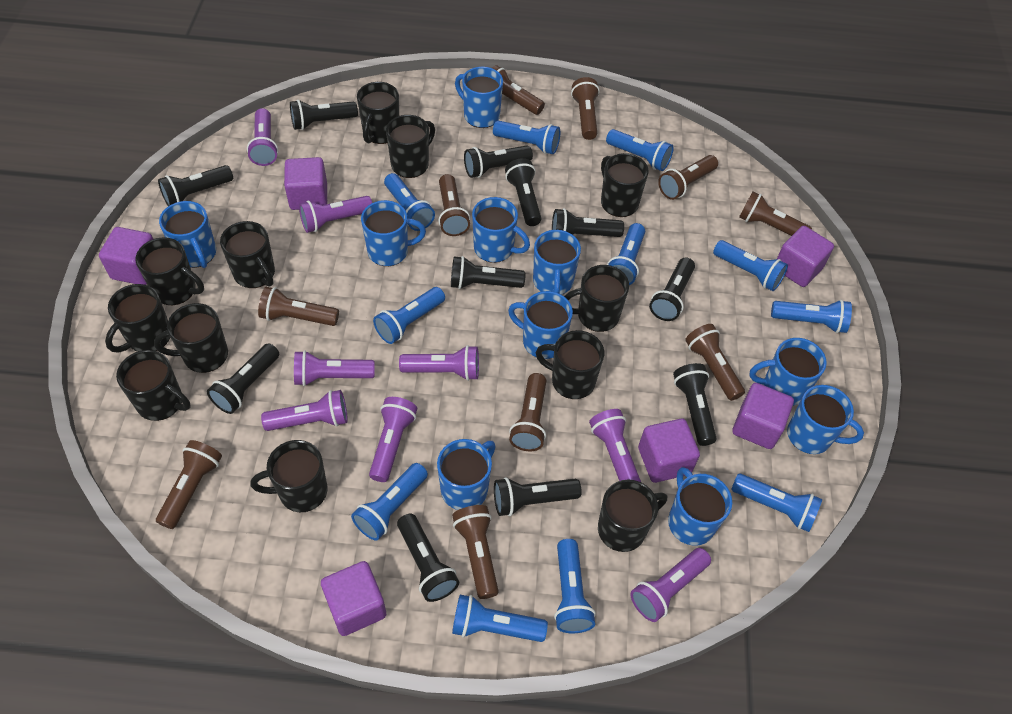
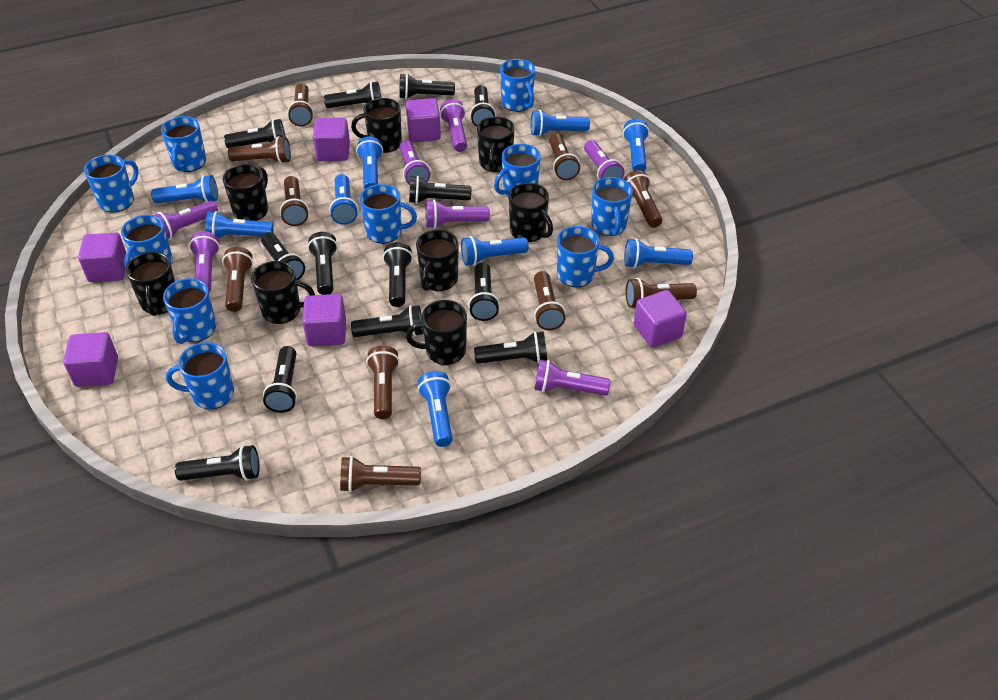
black flashlight: 11 -> 13
black mug: 12 -> 8
blue flashlight: 11 -> 9
purple flashlight: 8 -> 7

